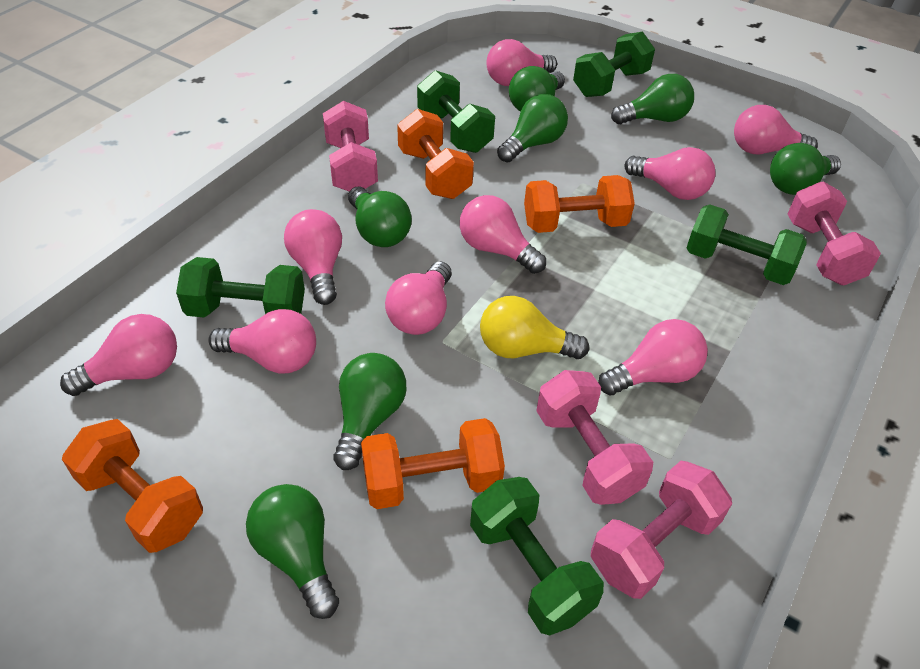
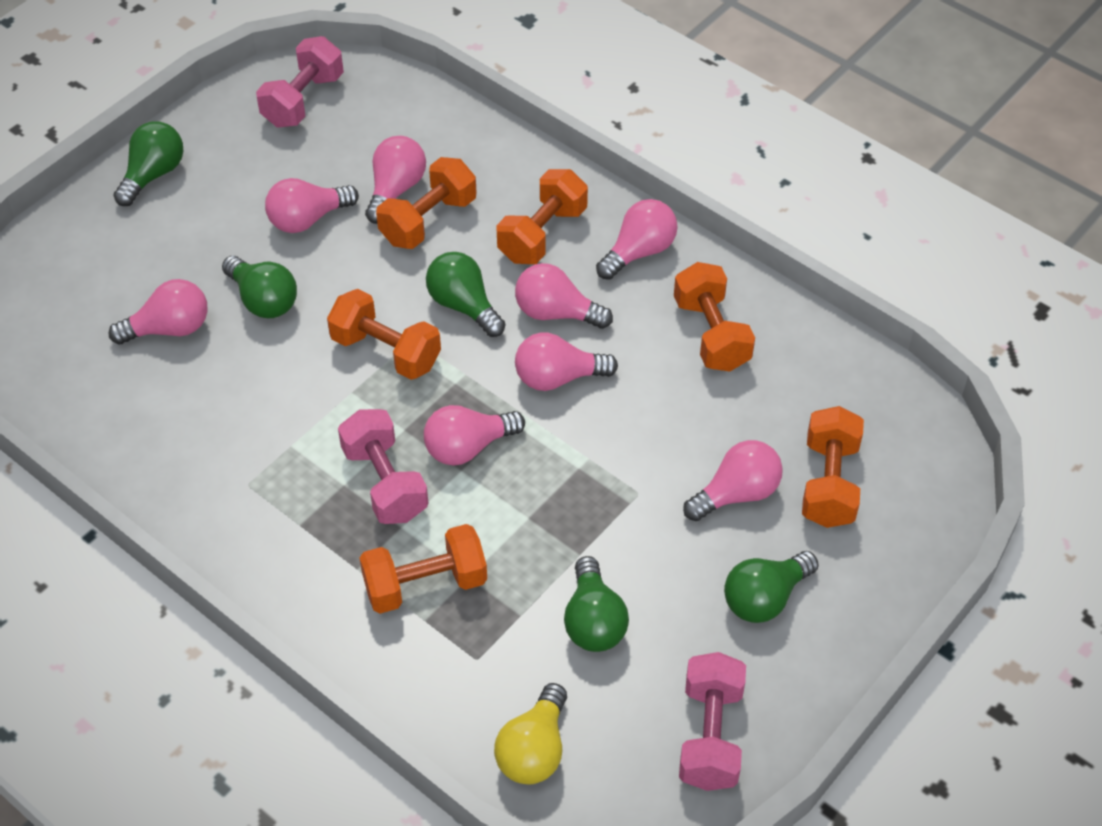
green dumbbell: 5 -> 0
green light bulb: 7 -> 5
orange dumbbell: 4 -> 6
pink dumbbell: 4 -> 3
pink light bulb: 9 -> 8

